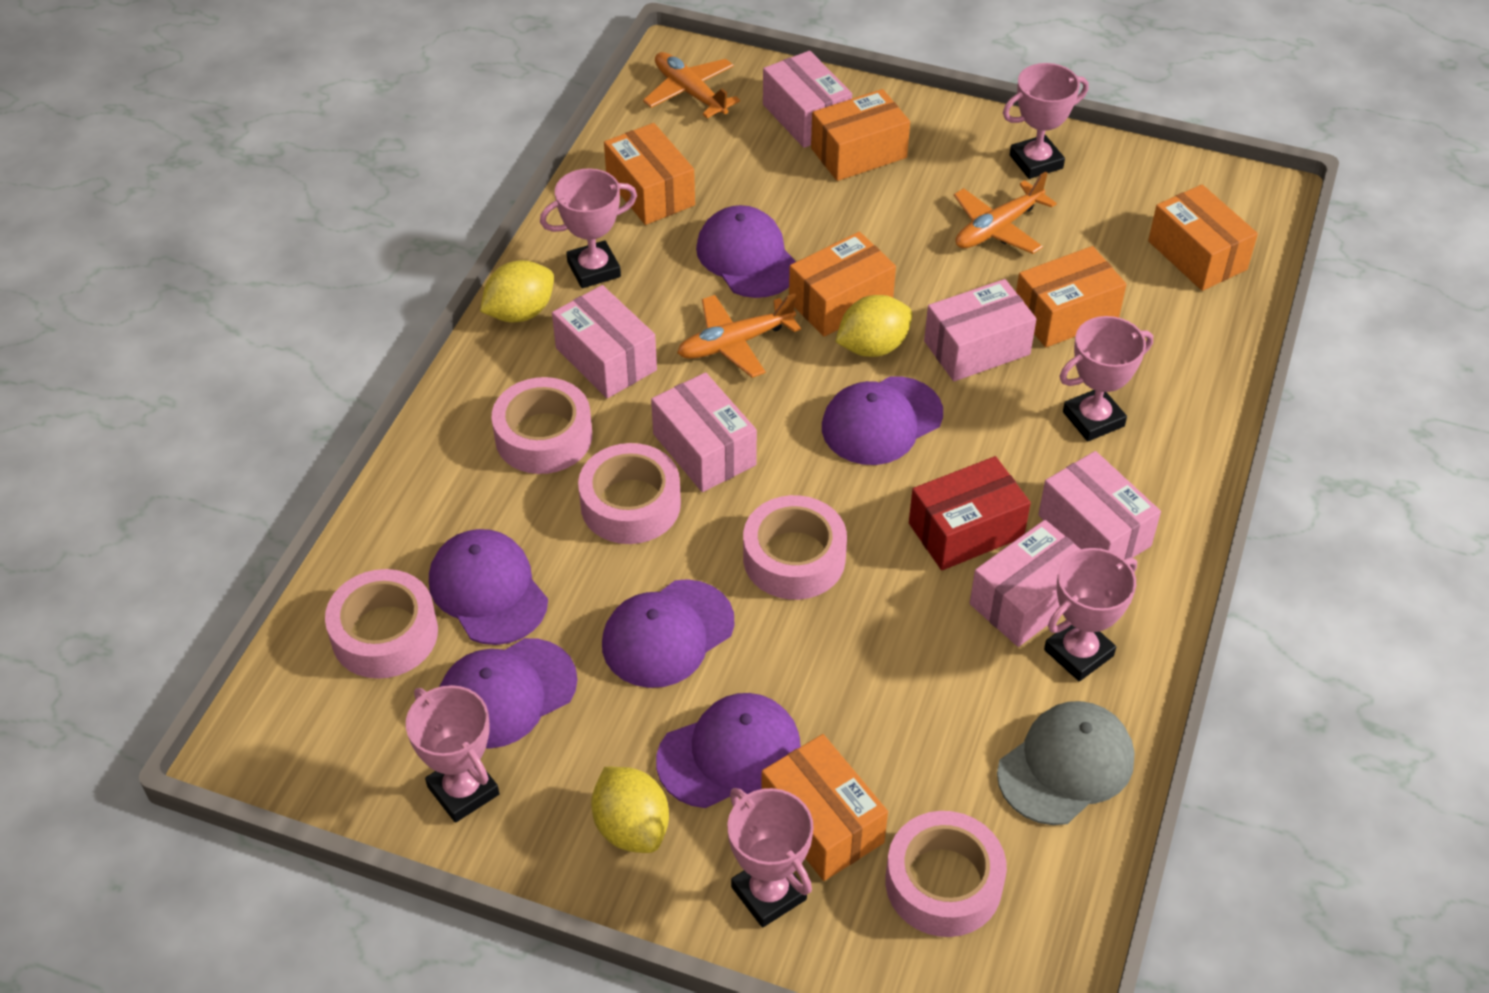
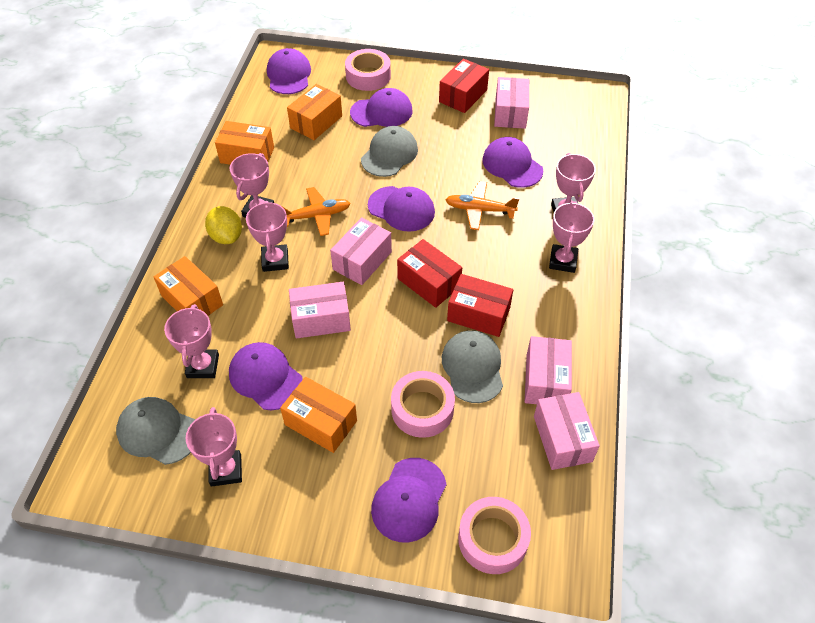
grey cap: 1 -> 3
orange box: 6 -> 4
orange plane: 3 -> 2
pink box: 6 -> 5
pink tape: 5 -> 3
red box: 1 -> 3
yellow lemon: 3 -> 1

